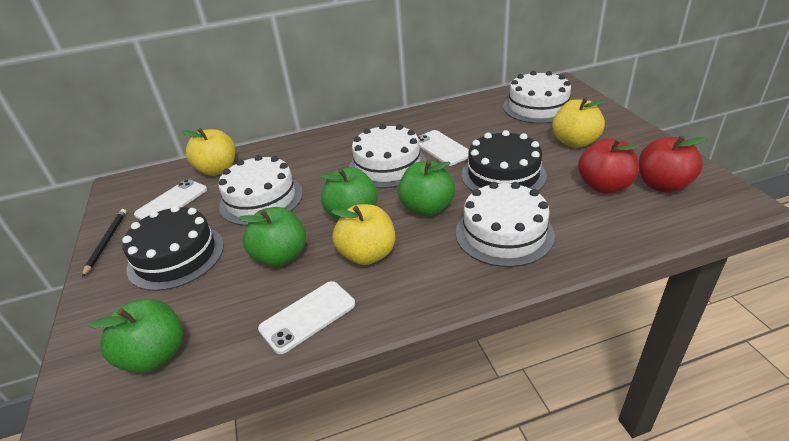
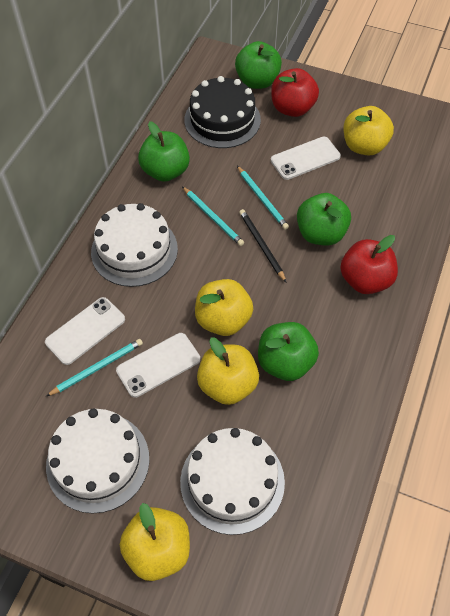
black cake: 2 -> 1
turquoise pencil: 0 -> 3
white cake: 4 -> 3
yellow apple: 3 -> 4

